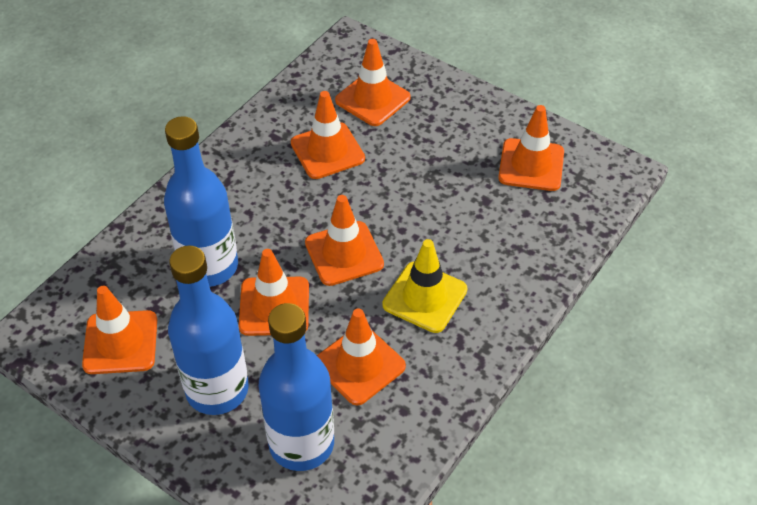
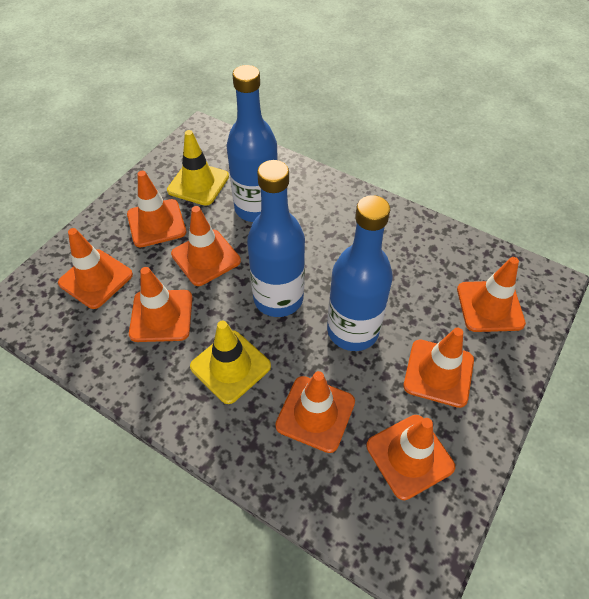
orange traffic cone: 7 -> 8
yellow traffic cone: 1 -> 2

